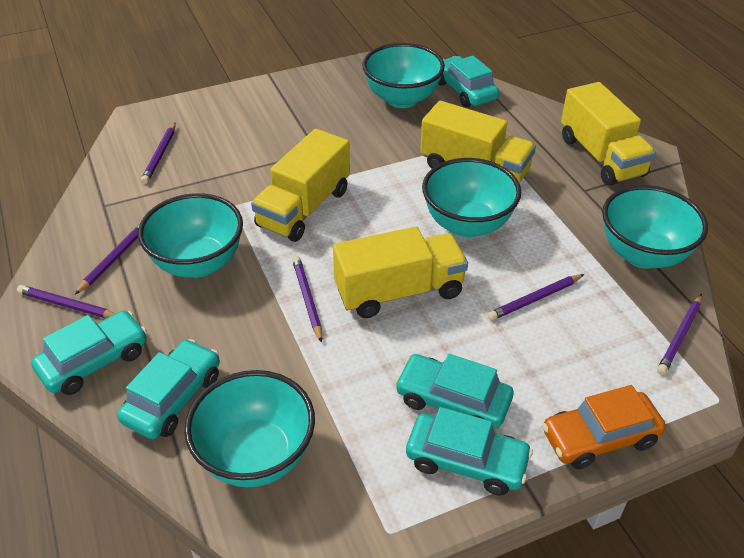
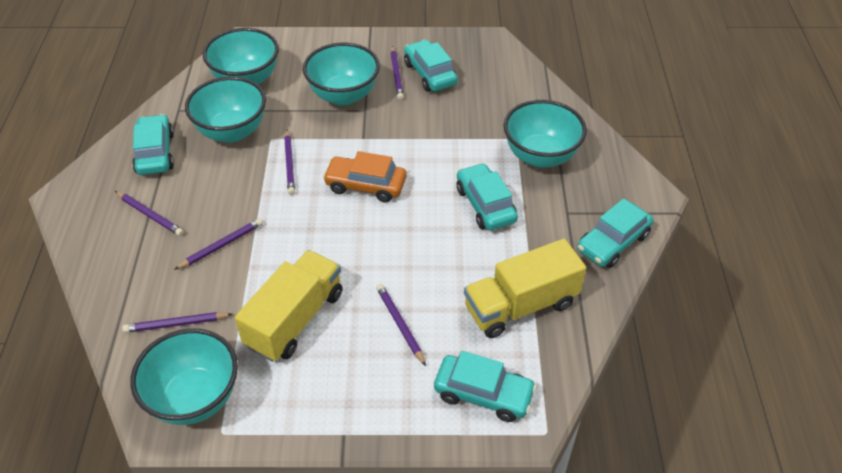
yellow truck: 4 -> 2

